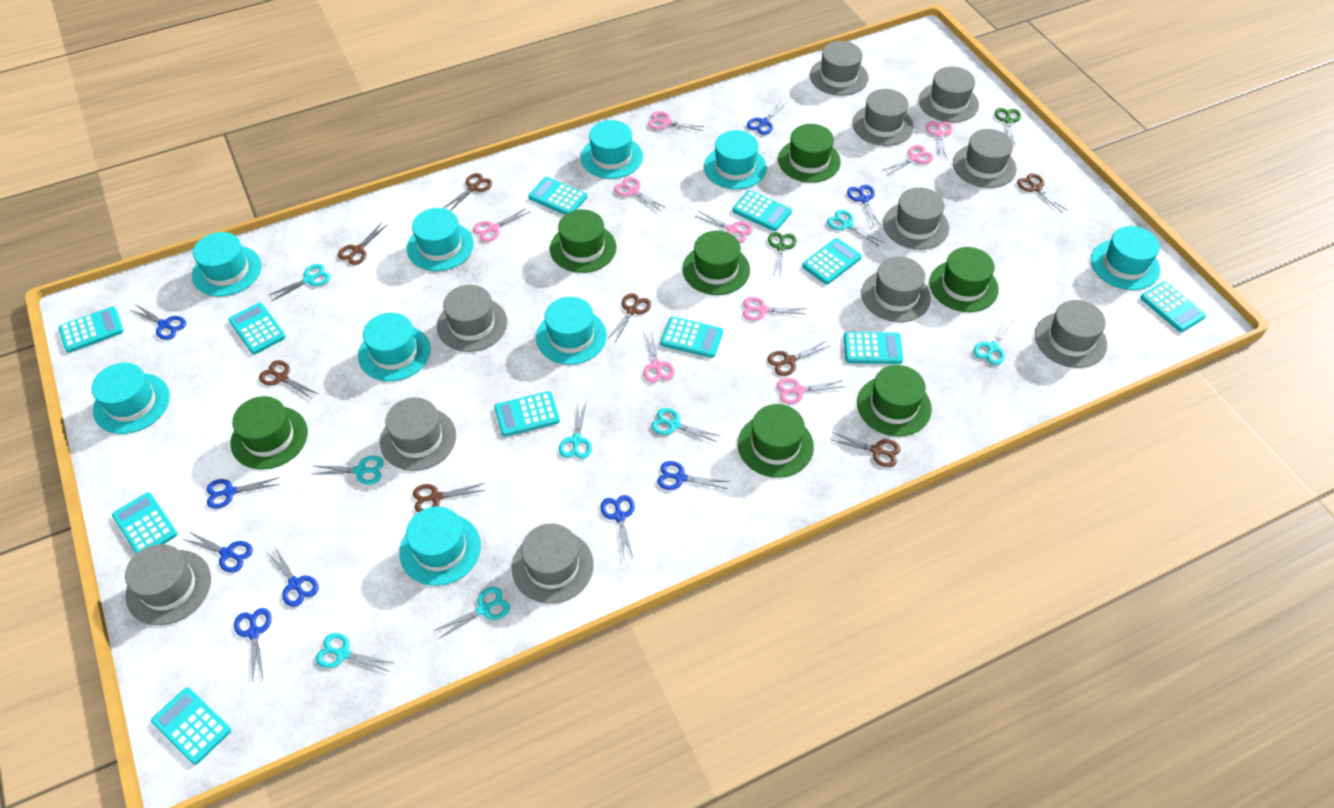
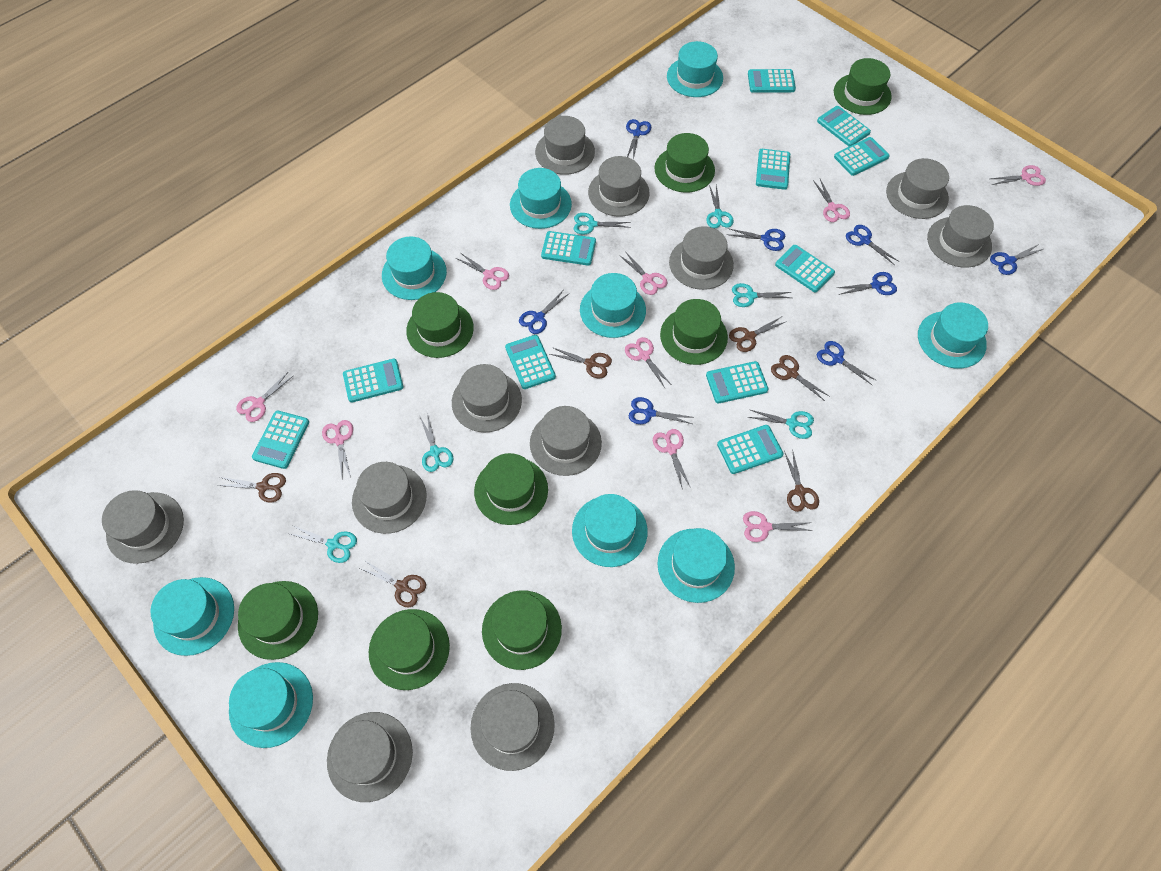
blue scissors: 9 -> 8
brown scissors: 8 -> 6
green hat: 7 -> 8
green scissors: 2 -> 0
turquoise scissors: 8 -> 6

